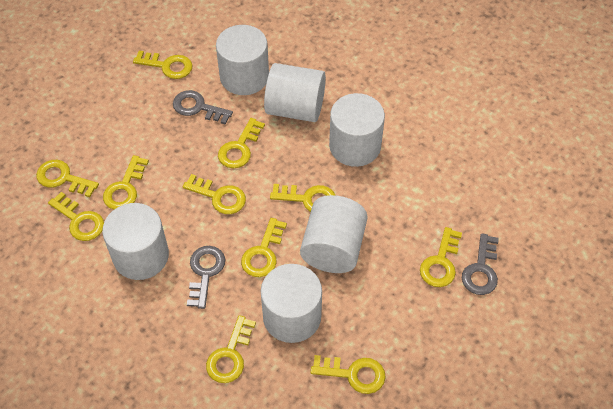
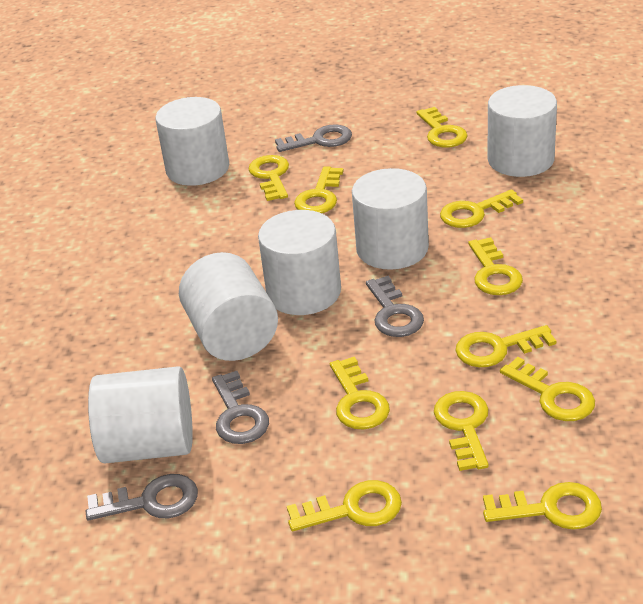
grey key: 3 -> 4

